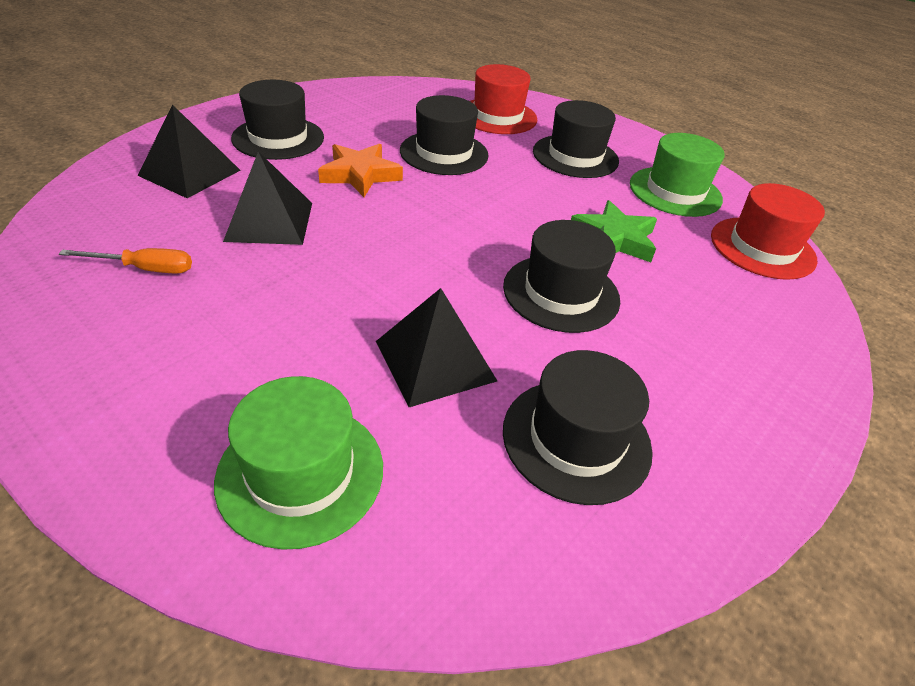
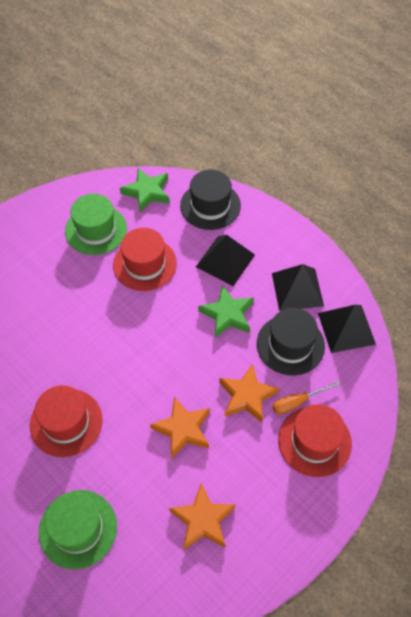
black hat: 5 -> 2
green star: 1 -> 2
orange star: 1 -> 3
red hat: 2 -> 3

